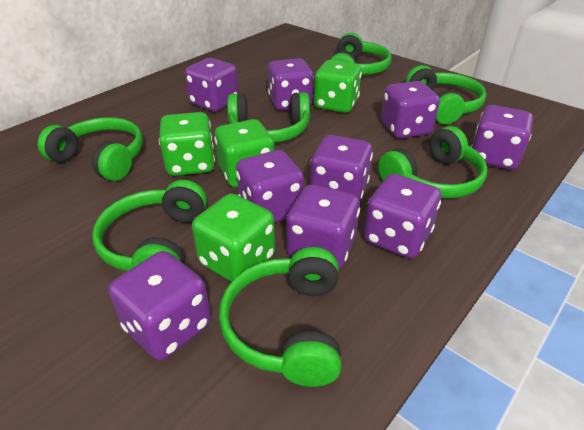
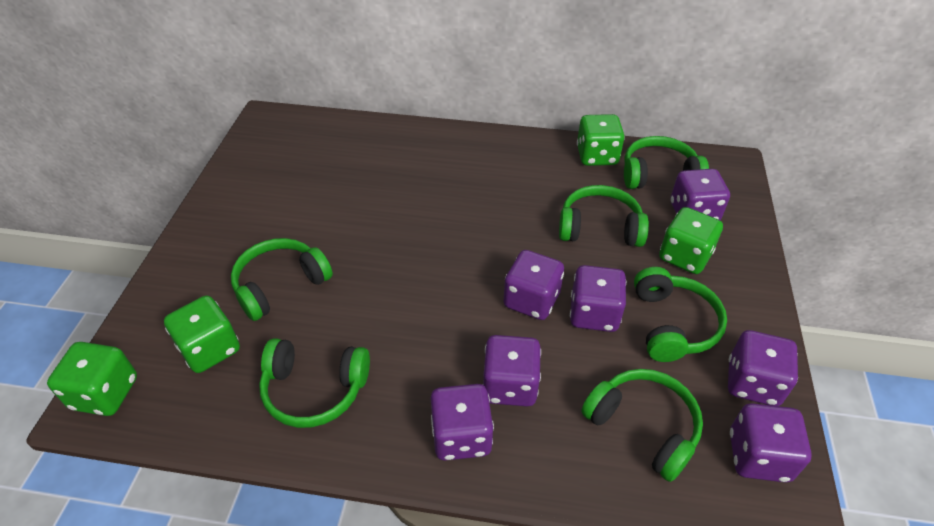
green headphones: 7 -> 6
purple dice: 9 -> 7

